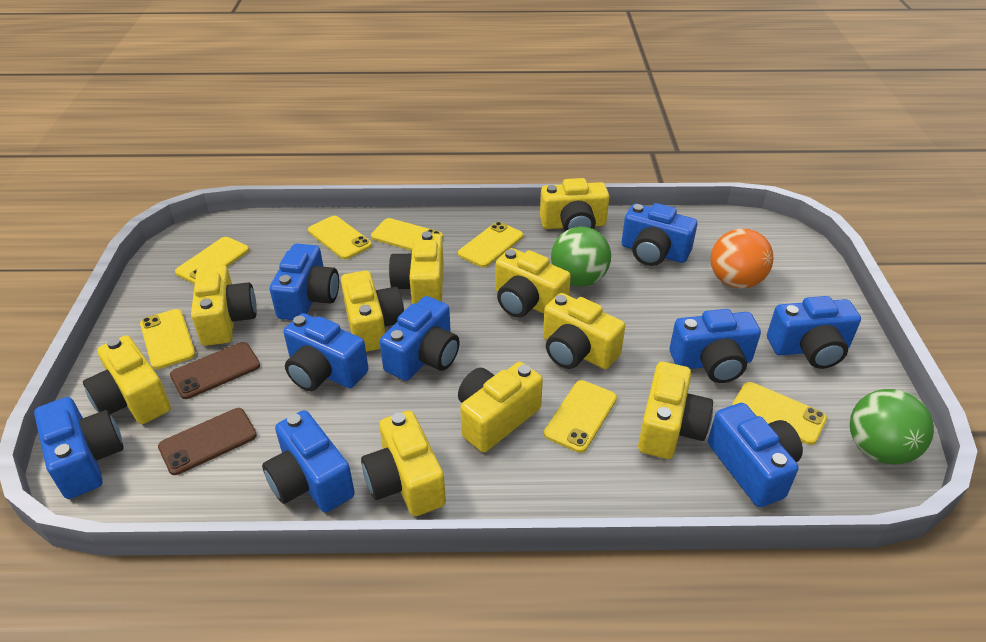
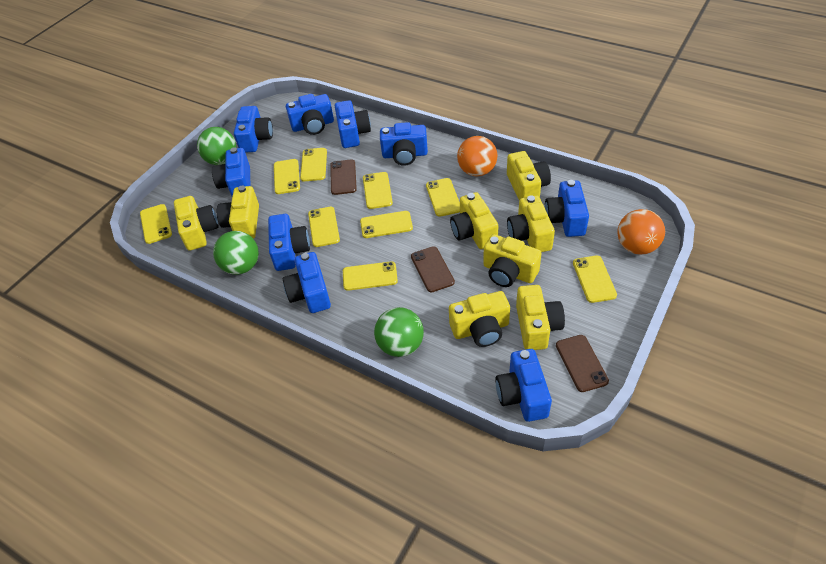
brown phone: 2 -> 3
green ball: 2 -> 3
orange ball: 1 -> 2
yellow camera: 10 -> 8
yellow phone: 7 -> 9

